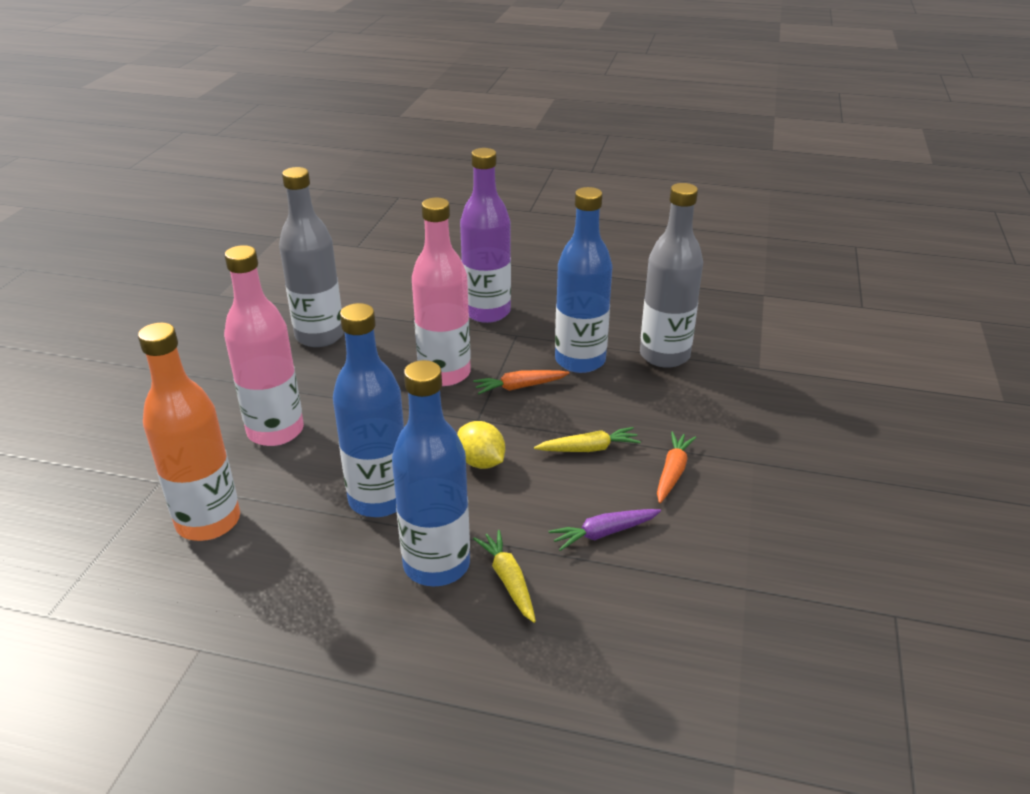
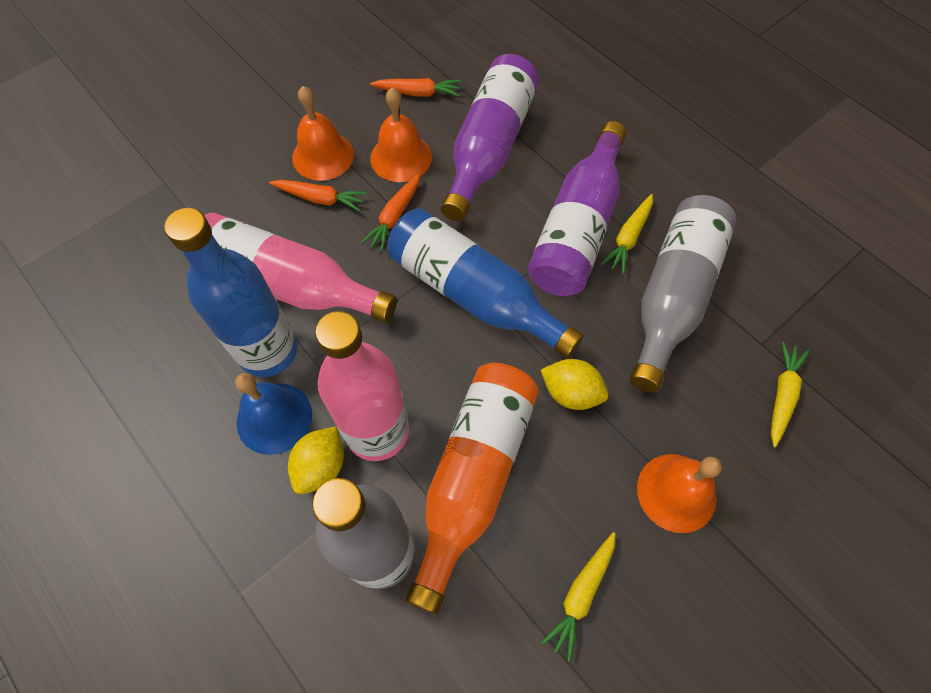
blue bell: 0 -> 1
blue bottle: 3 -> 2
orange bell: 0 -> 3
orange carrot: 2 -> 3
purple bottle: 1 -> 2
purple carrot: 1 -> 0
yellow carrot: 2 -> 3
yellow lemon: 1 -> 2

